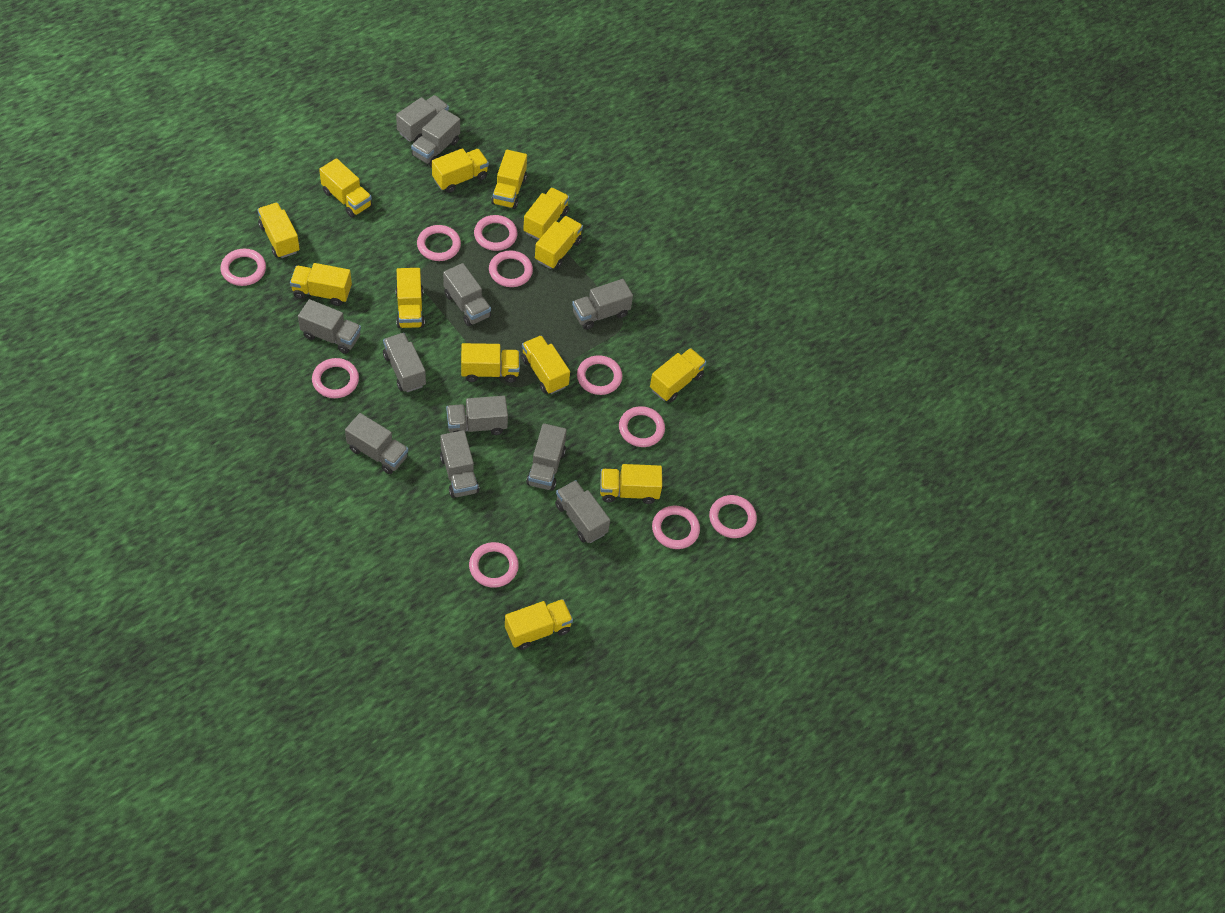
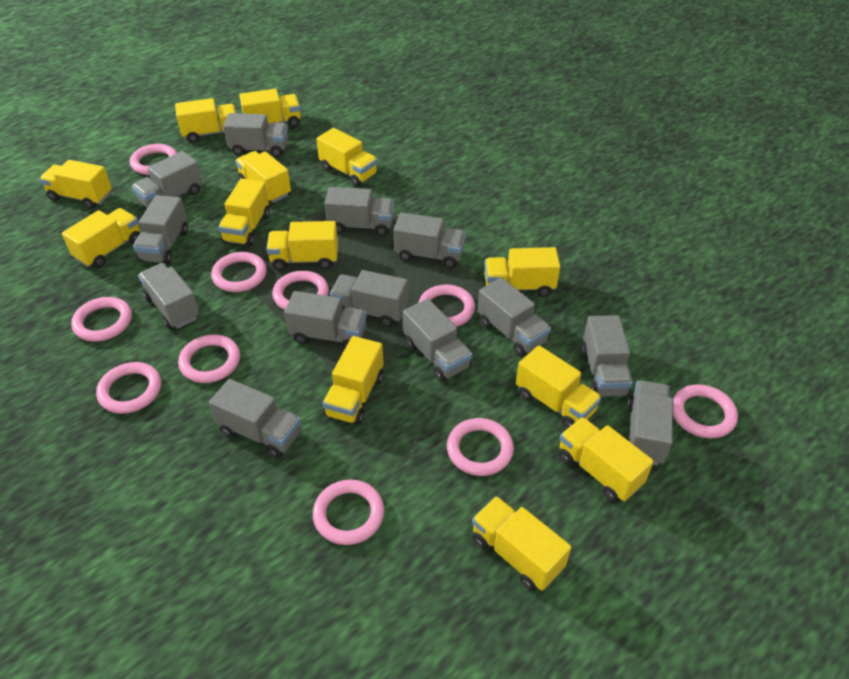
grey truck: 11 -> 13

